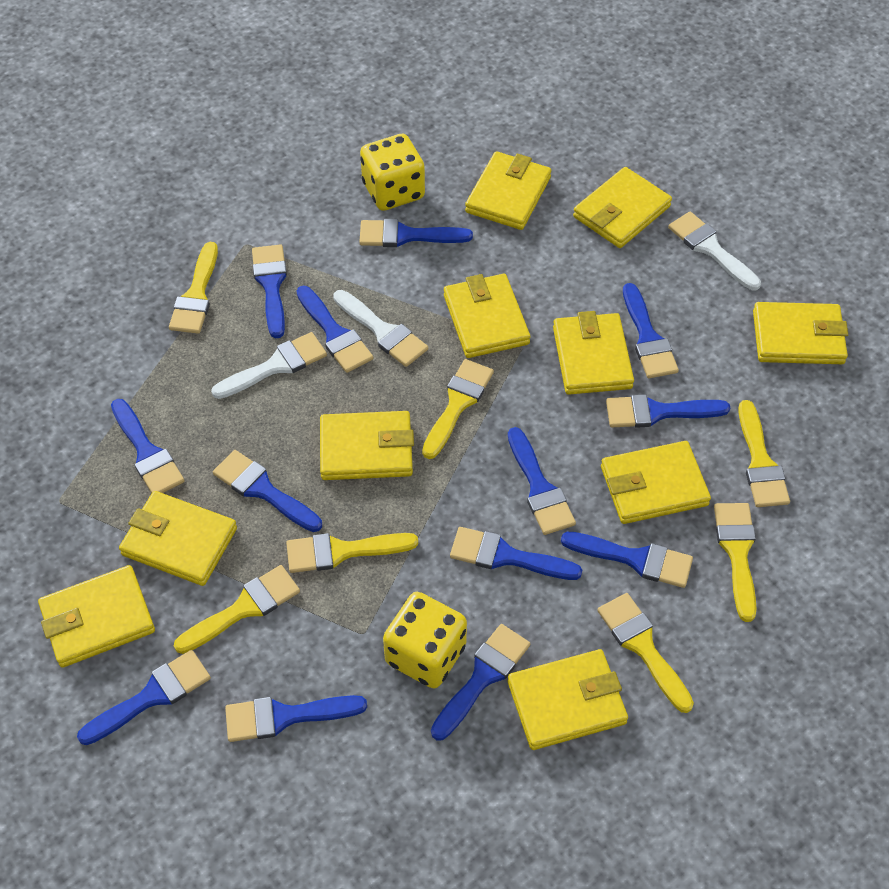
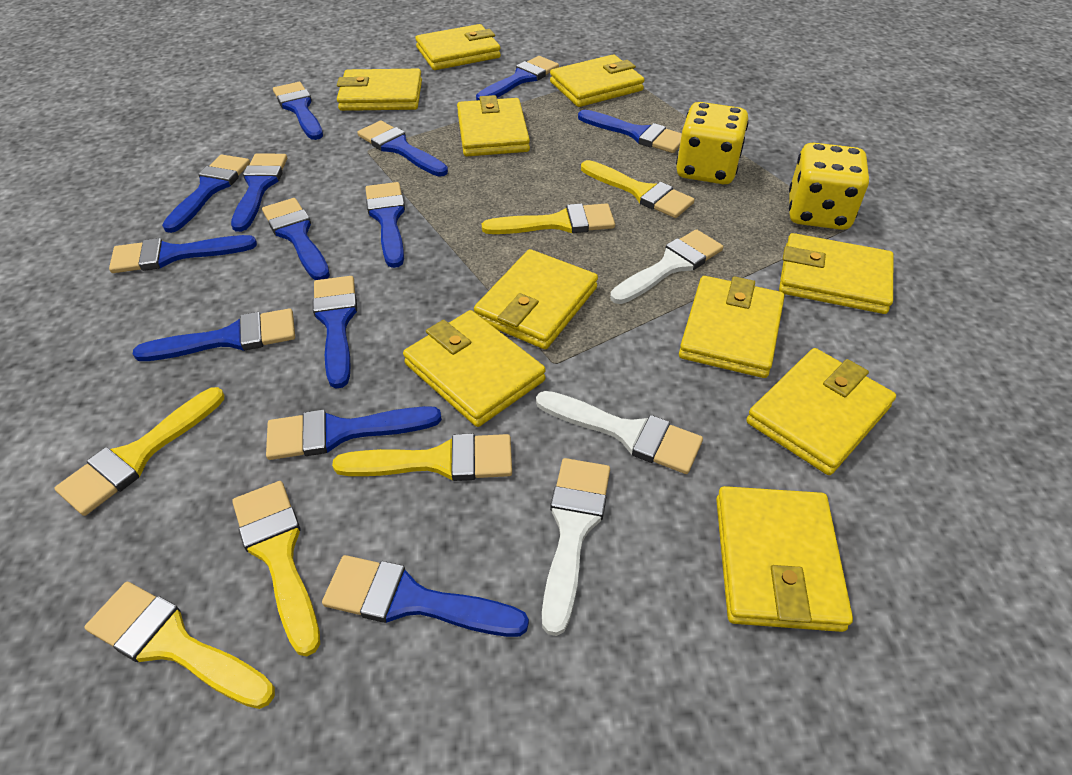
yellow brush: 7 -> 6

